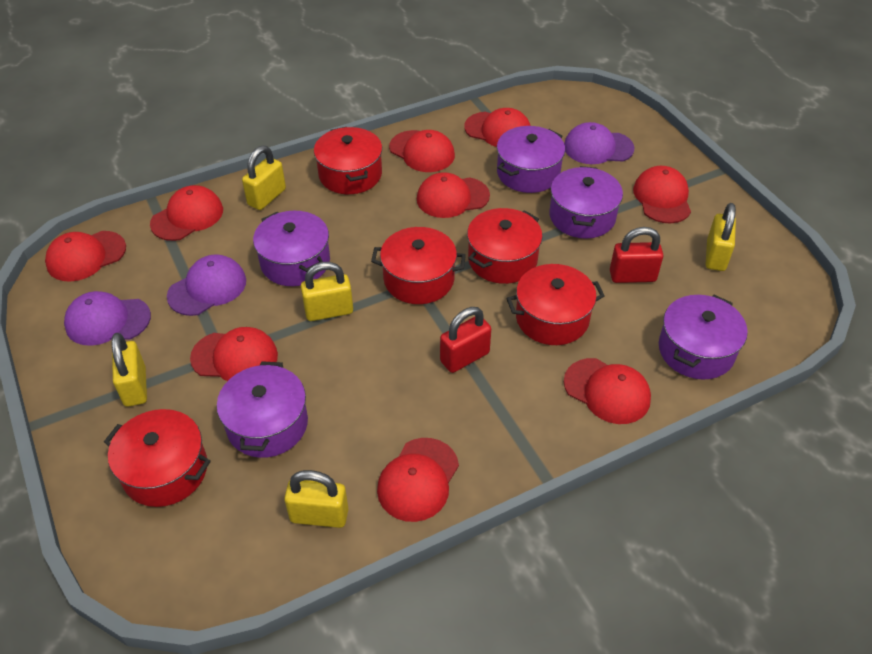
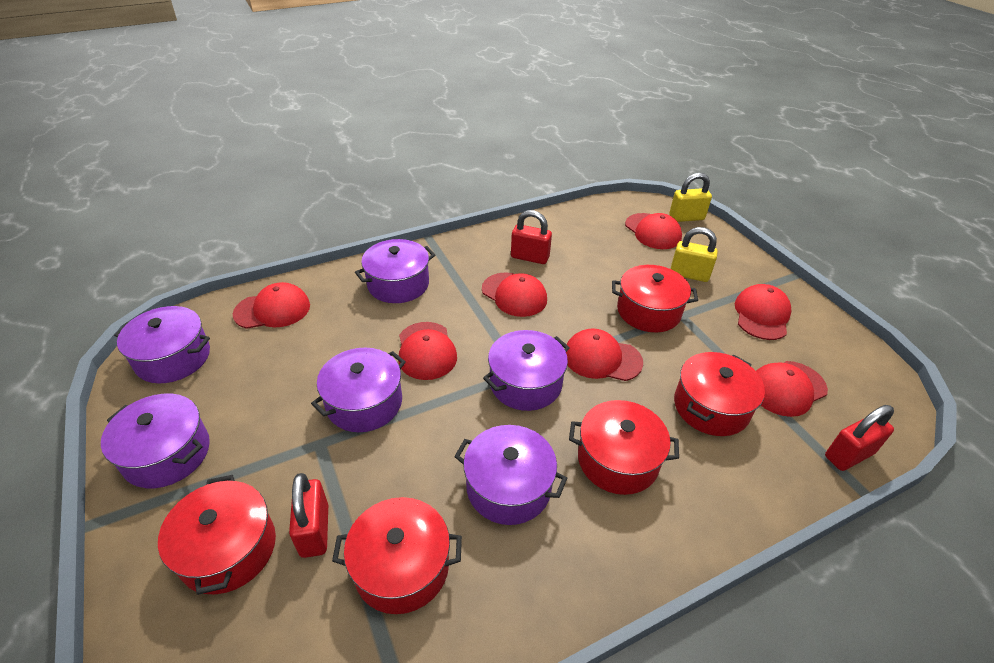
purple cap: 3 -> 0
purple pot: 5 -> 6
red cap: 9 -> 7
red padlock: 2 -> 3
yellow padlock: 5 -> 2

